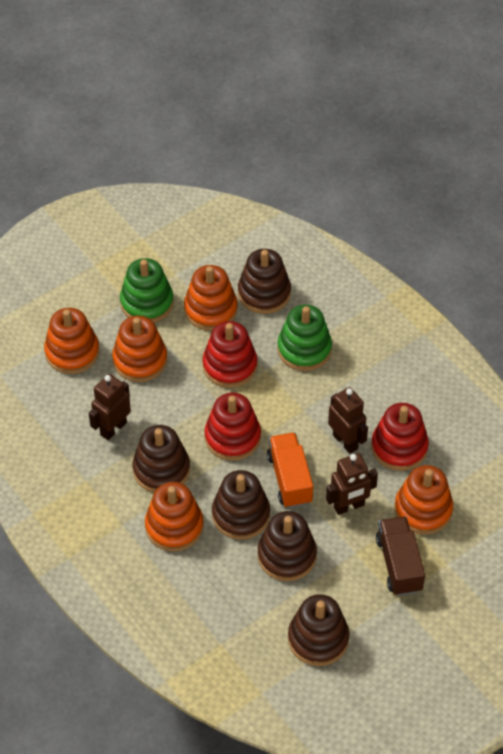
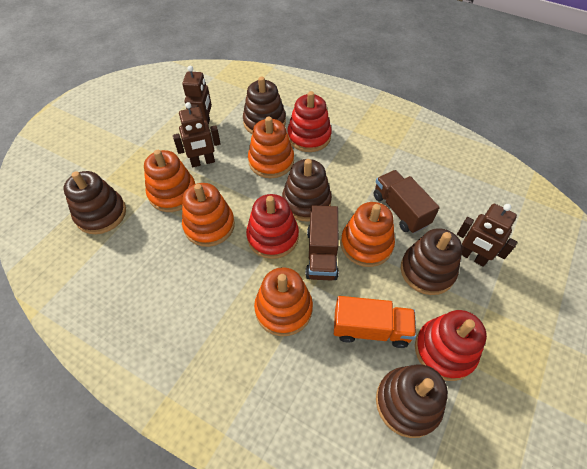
brown truck: 1 -> 2
green stacking toy: 2 -> 0

